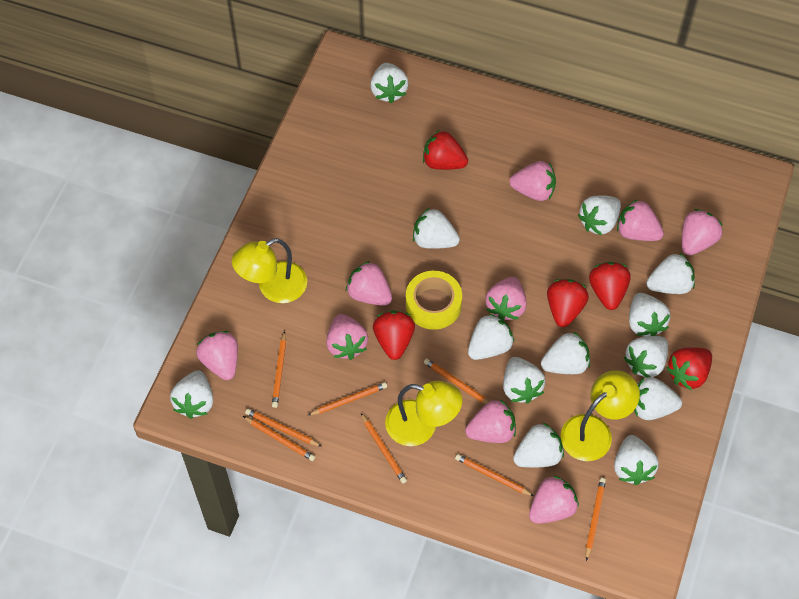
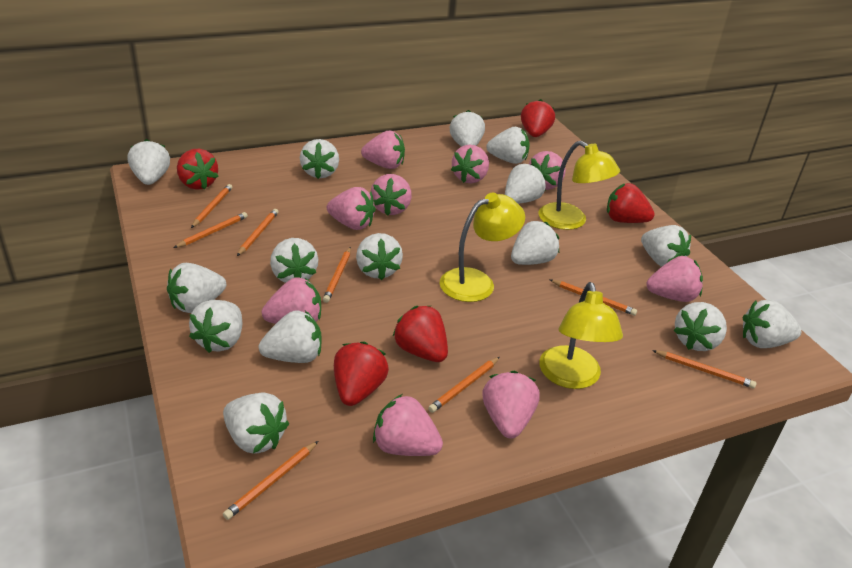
white strawberry: 13 -> 15
yellow tape: 1 -> 0

